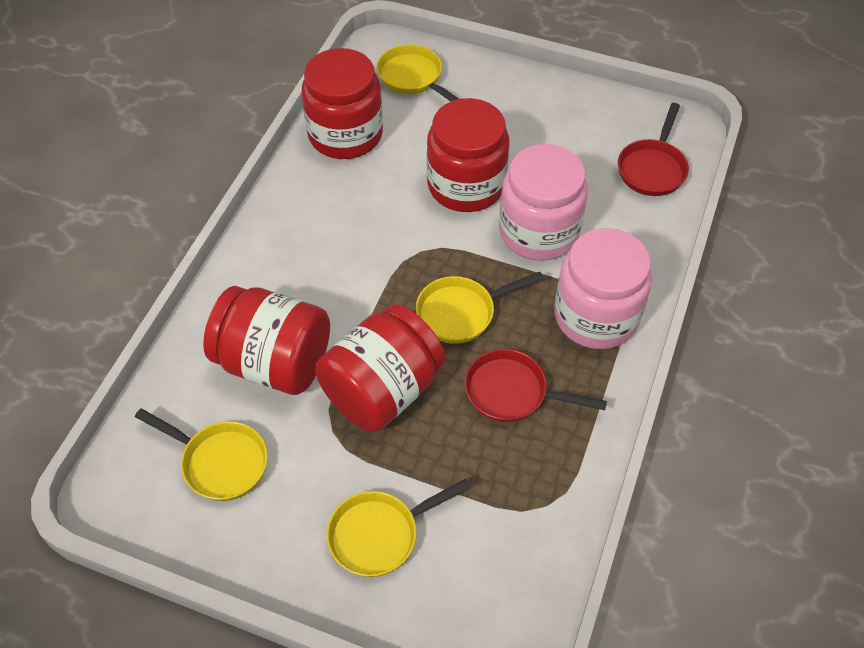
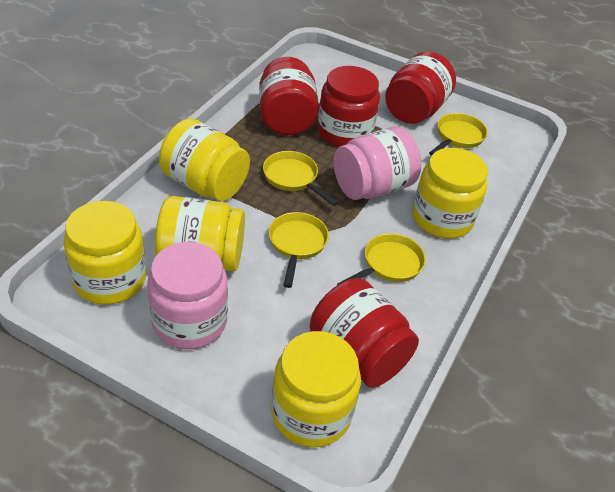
red pan: 2 -> 0
yellow jar: 0 -> 5

